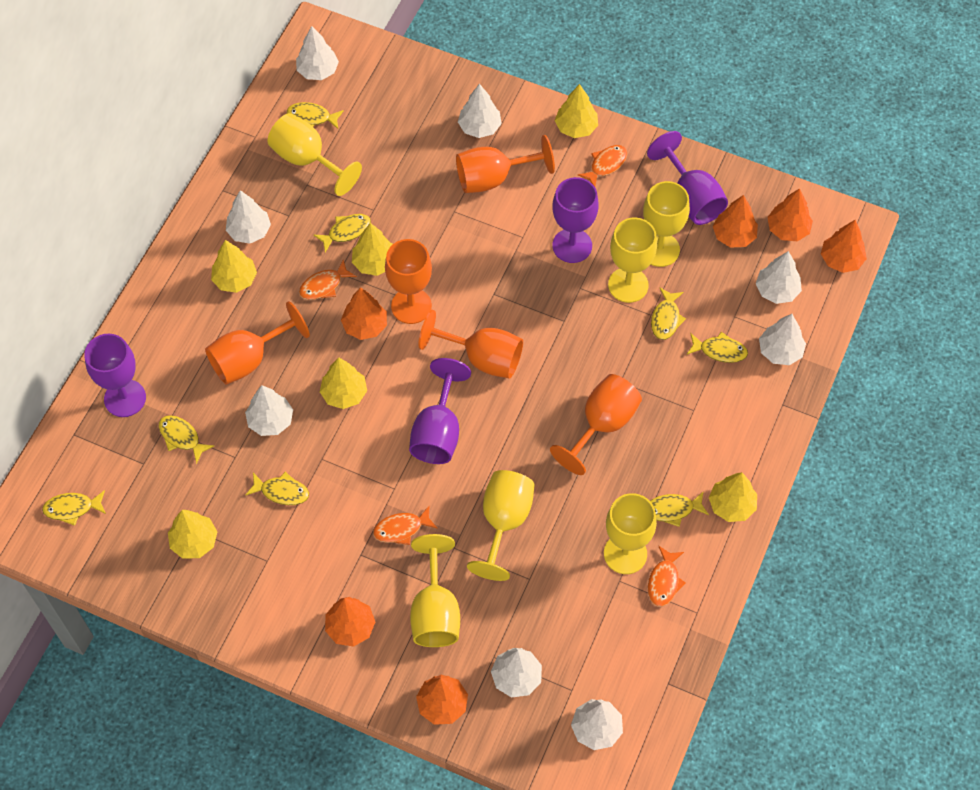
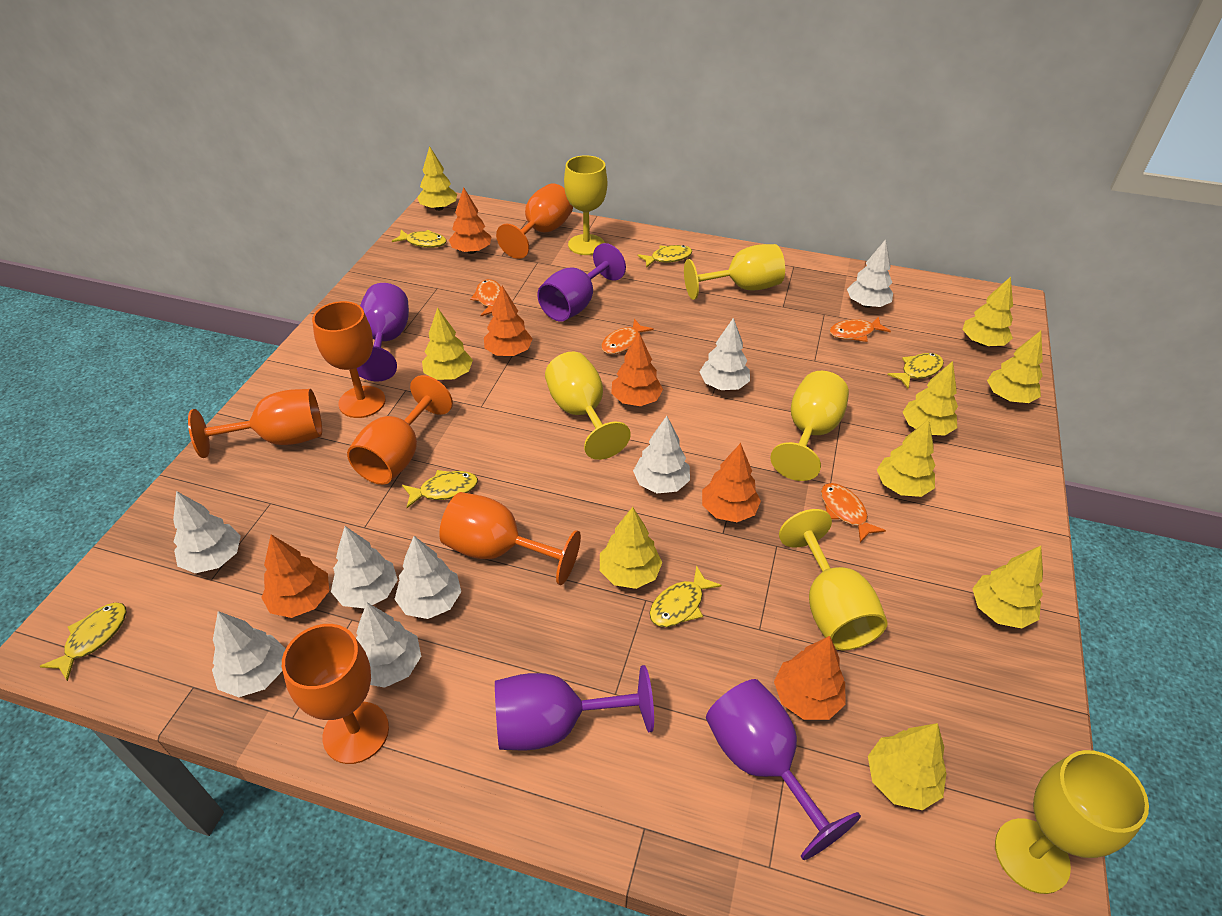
orange goblet: 5 -> 6
yellow fish: 8 -> 6
yellow tree: 6 -> 9

